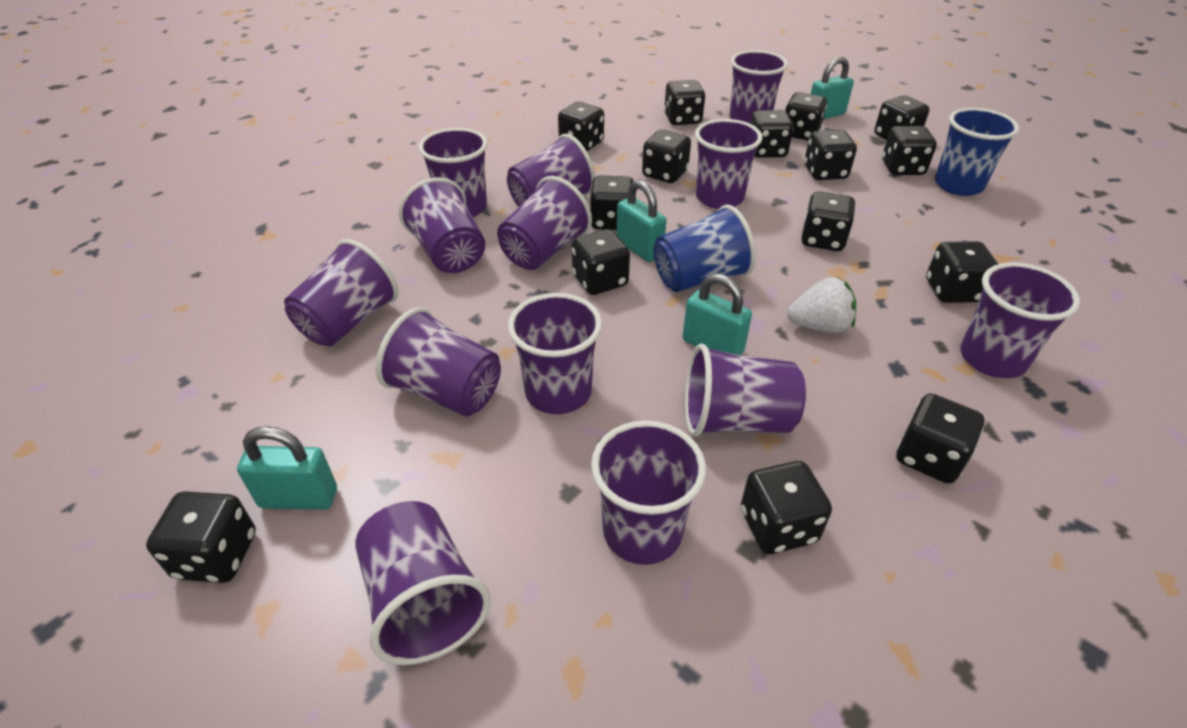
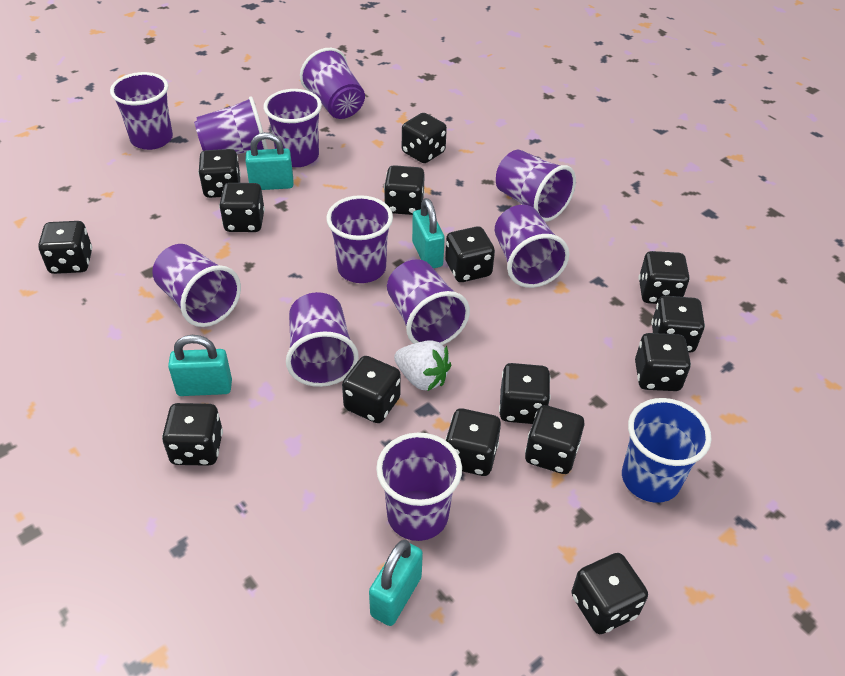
blue cup: 2 -> 1
purple cup: 13 -> 11

